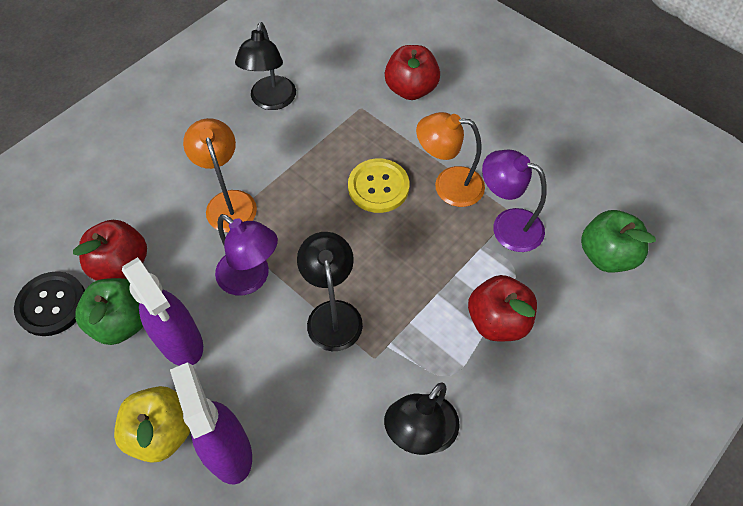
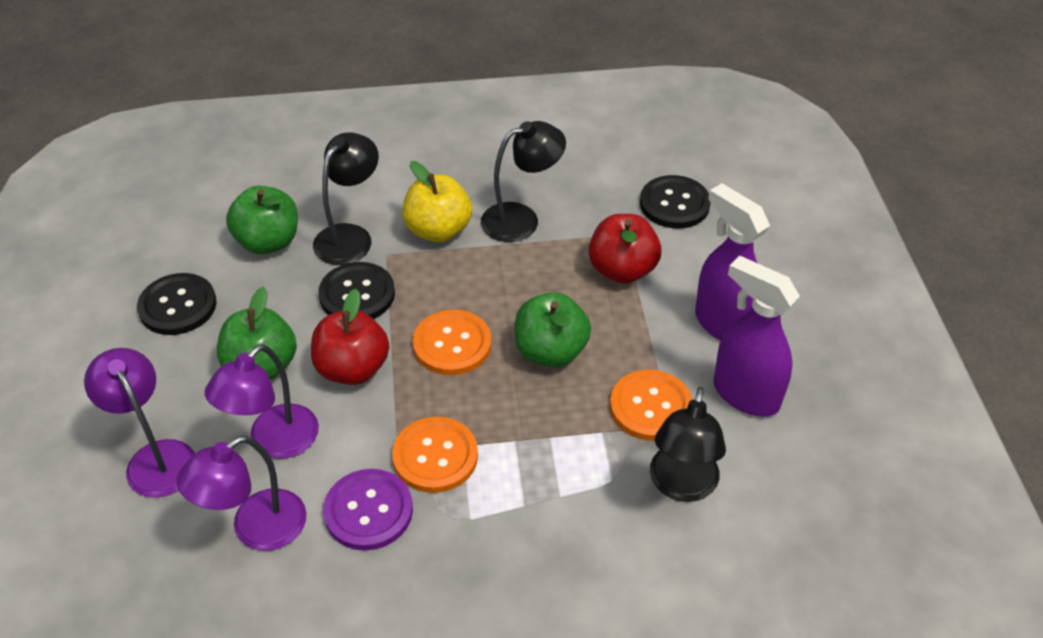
black button: 1 -> 3
green apple: 2 -> 3
orange button: 0 -> 3
orange lamp: 2 -> 0
purple button: 0 -> 1
purple lamp: 2 -> 3
red apple: 3 -> 2
yellow button: 1 -> 0

